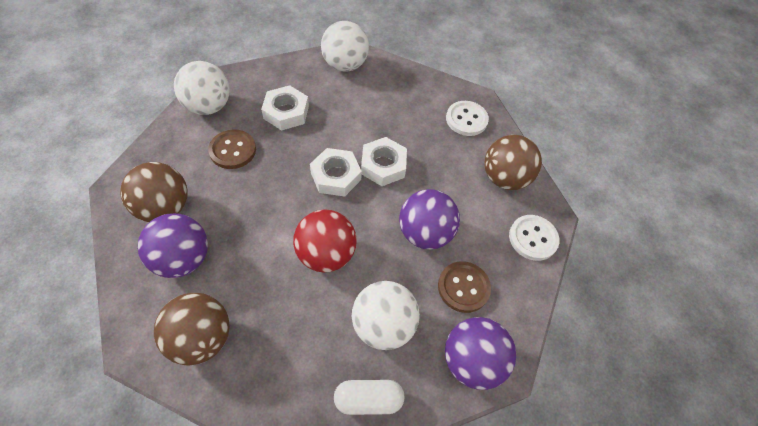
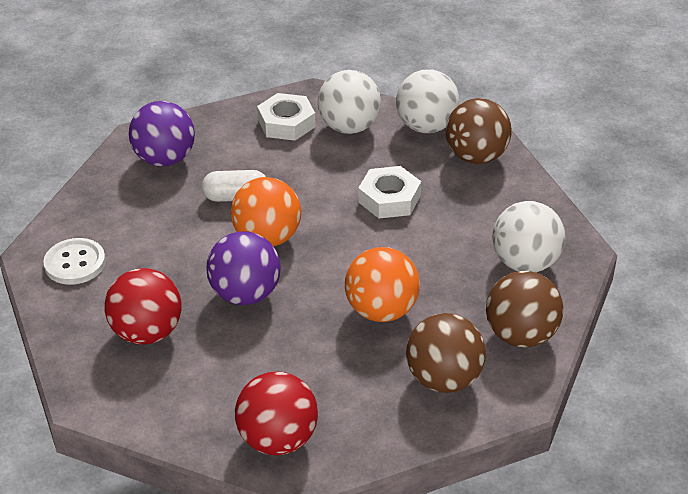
brown button: 2 -> 0
orange ball: 0 -> 2
purple ball: 3 -> 2
red ball: 1 -> 2
white button: 2 -> 1
white nut: 3 -> 2

